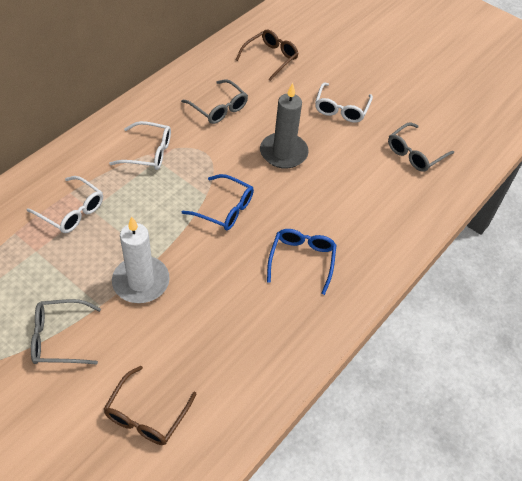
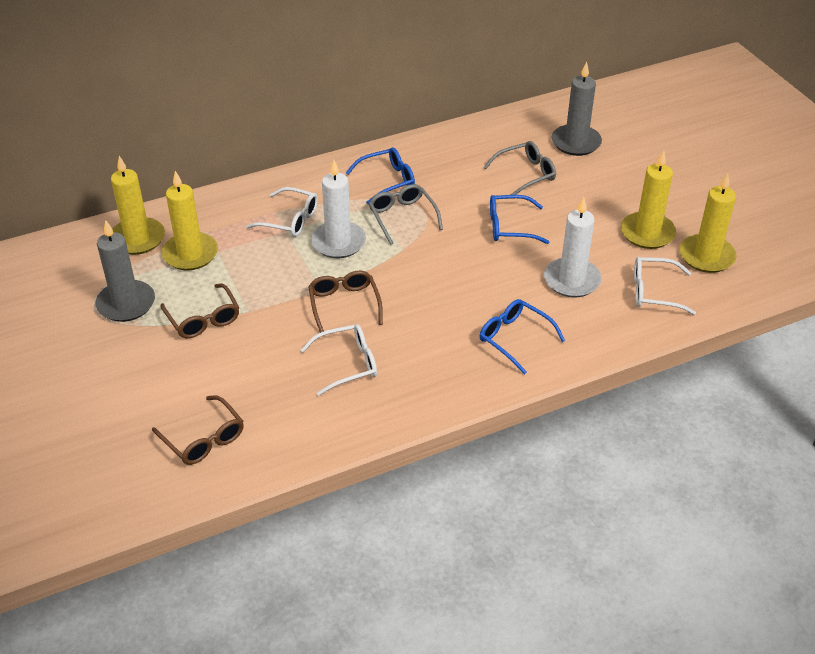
blue glasses: 2 -> 3
brown glasses: 2 -> 3
grey candle: 1 -> 2
grey glasses: 3 -> 2
white candle: 1 -> 2
yellow candle: 0 -> 4

